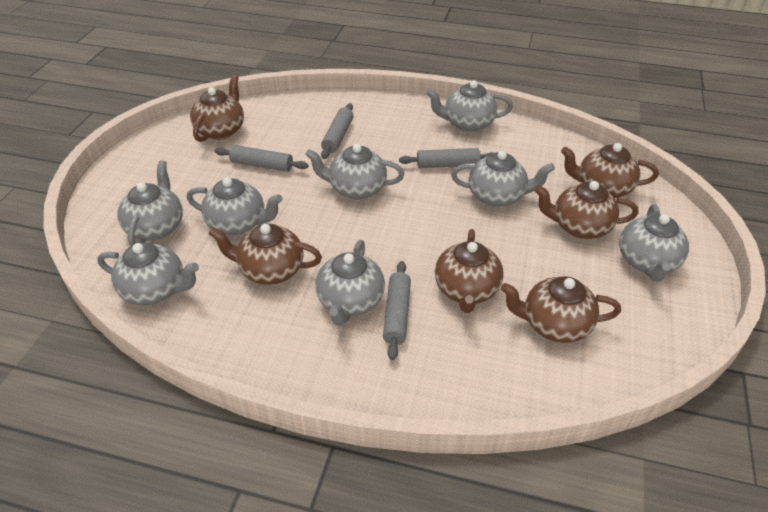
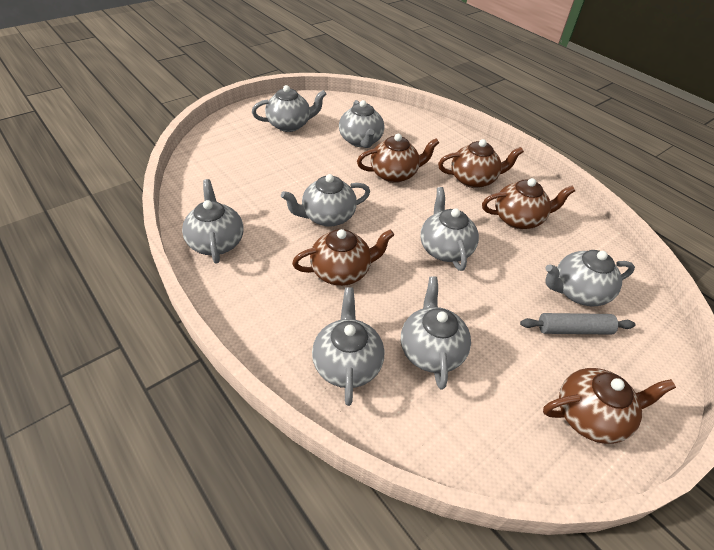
brown teapot: 6 -> 5
grey rolling pin: 4 -> 1

